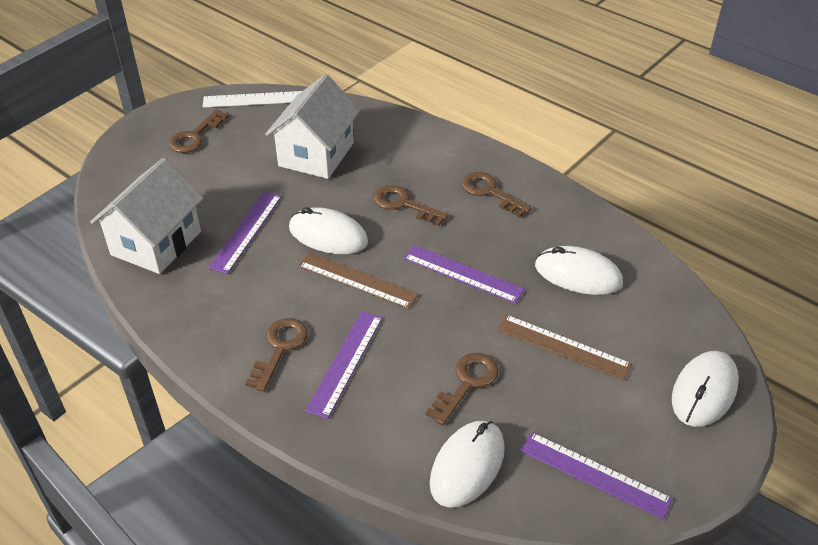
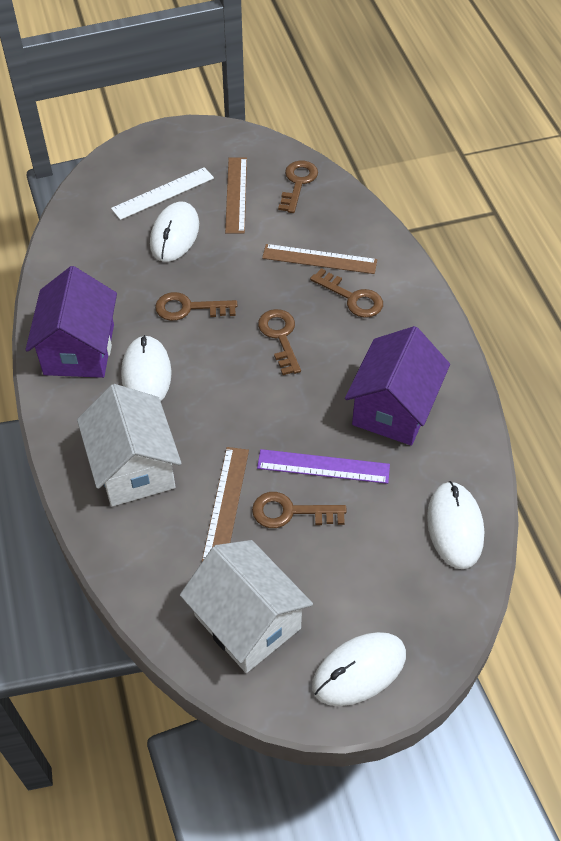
brown ruler: 2 -> 3
purple house: 0 -> 2
purple ruler: 4 -> 1

